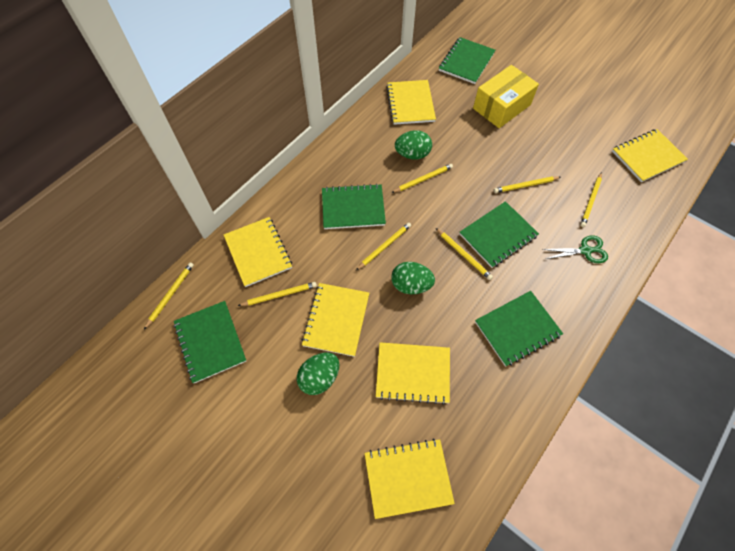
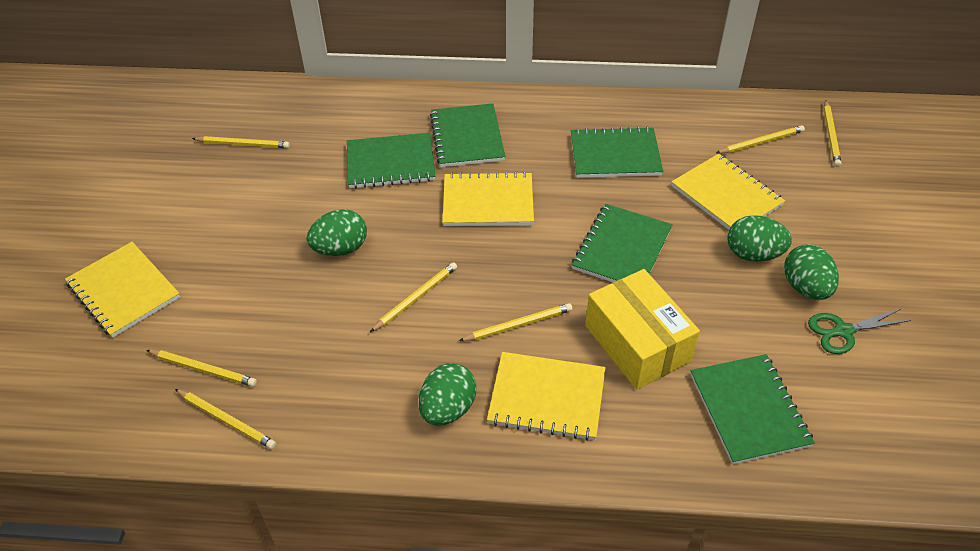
green egg: 3 -> 4
yellow notebook: 6 -> 4

